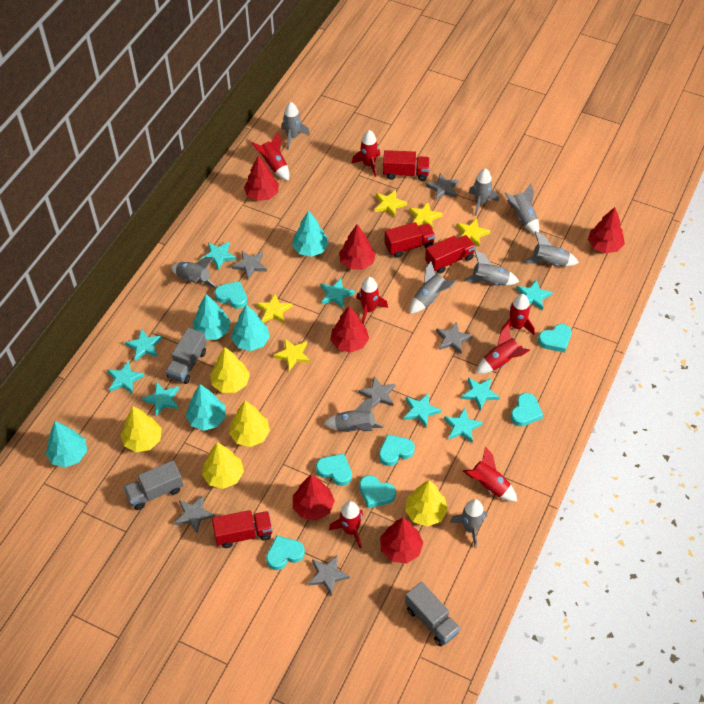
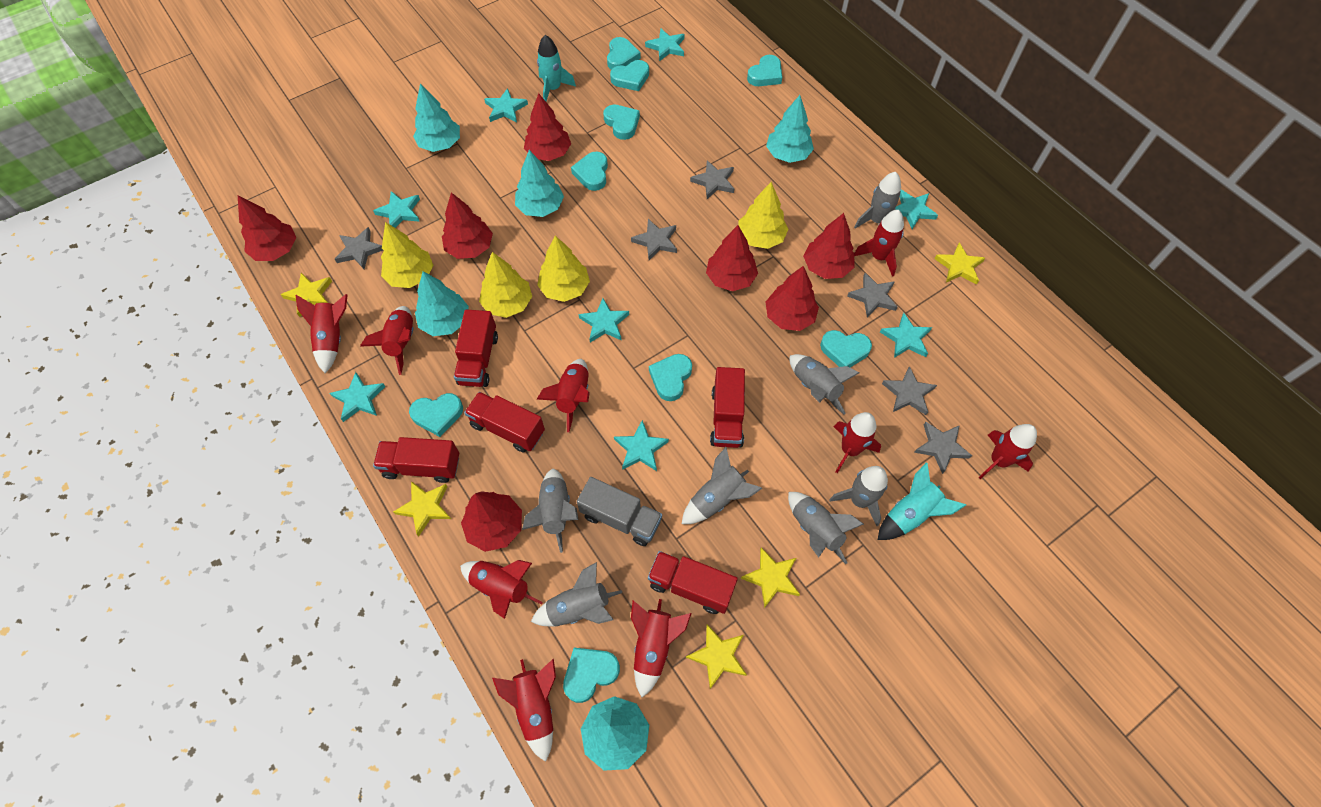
grey rocket: 9 -> 7
grey truck: 3 -> 1
red rocket: 7 -> 9
red tree: 6 -> 7
red truck: 4 -> 5
turquoise heart: 7 -> 9
turquoise rocket: 0 -> 2
turquoise star: 9 -> 8
yellow tree: 5 -> 4

